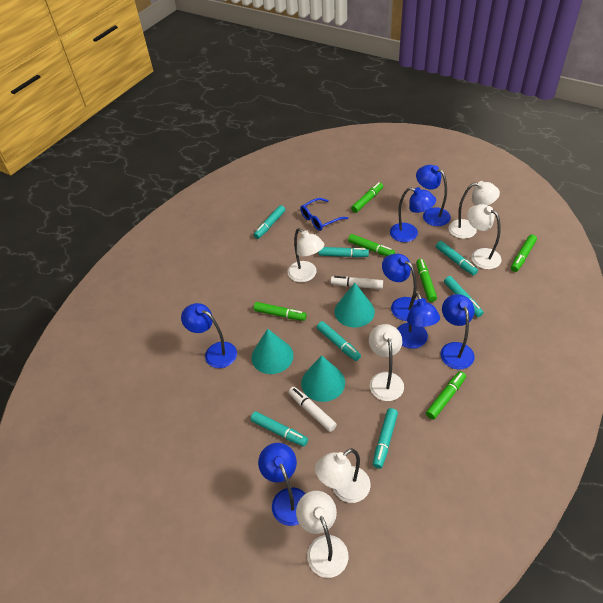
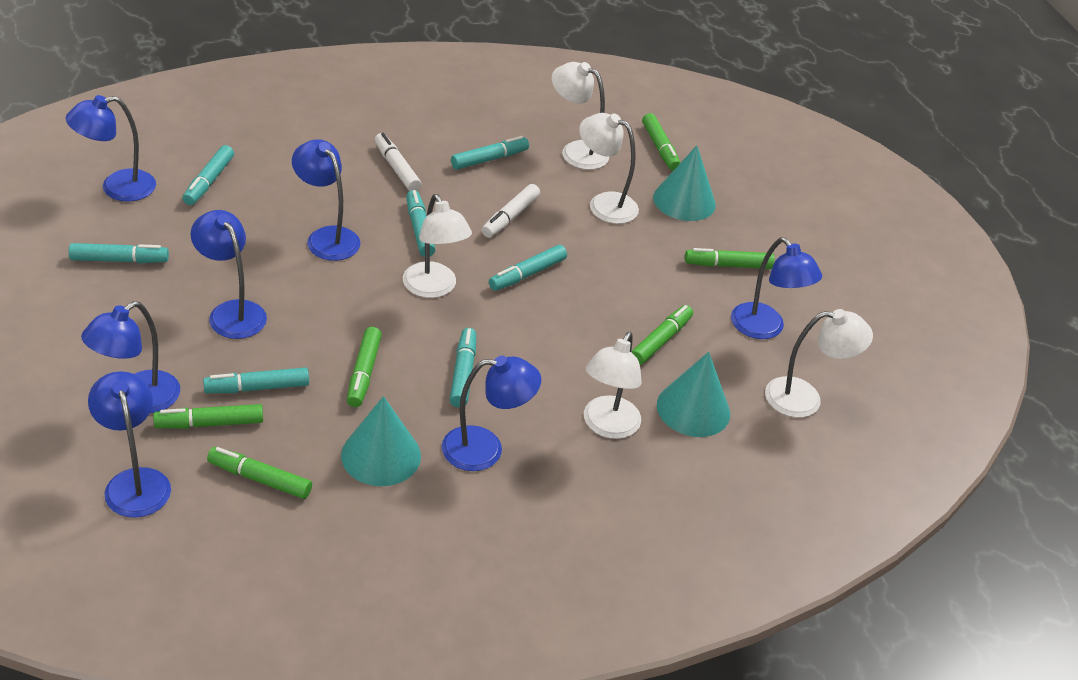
blue glasses: 1 -> 0
white lamp: 6 -> 5

